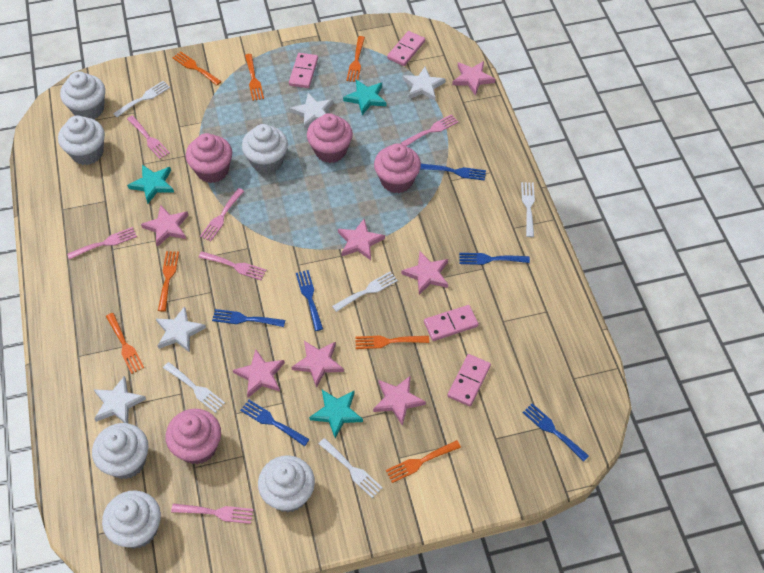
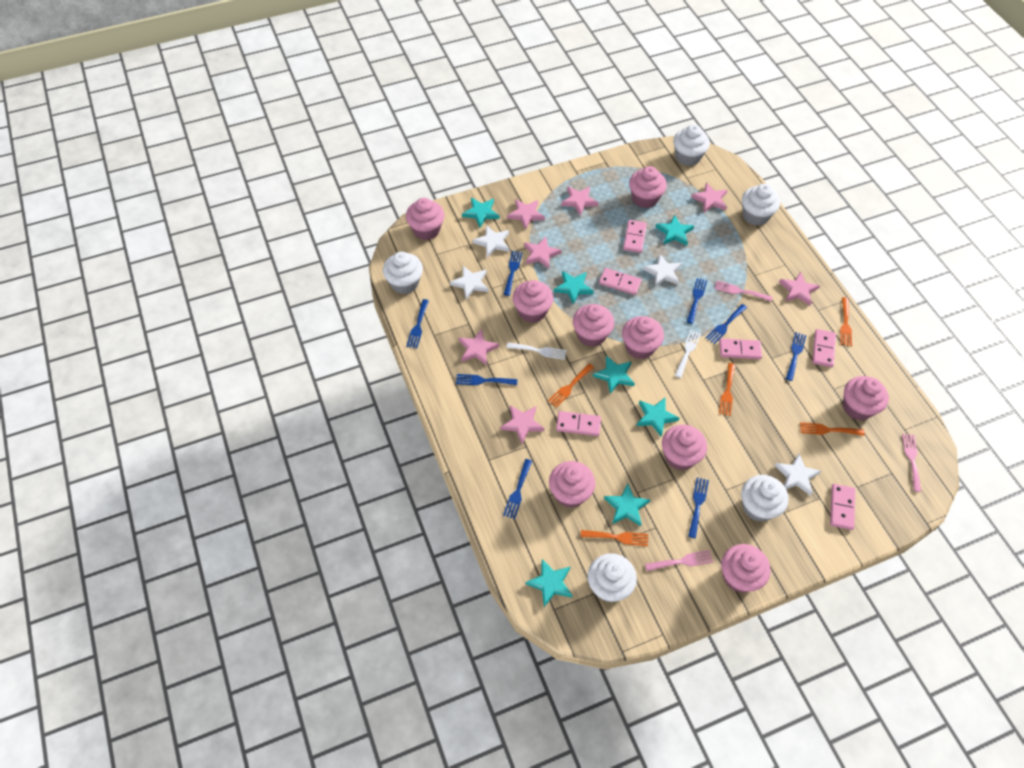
blue fork: 6 -> 8
orange fork: 7 -> 5
pink cupcake: 4 -> 9
pink domino: 4 -> 6
pink fork: 6 -> 3
turquoise star: 3 -> 7
white cupcake: 6 -> 5
white fork: 5 -> 2

